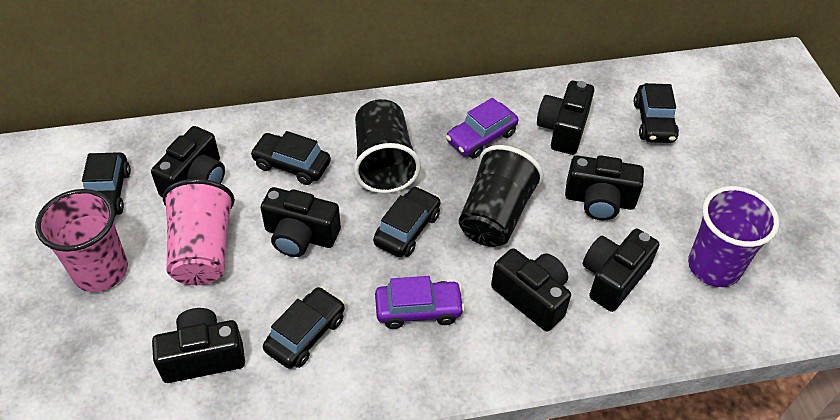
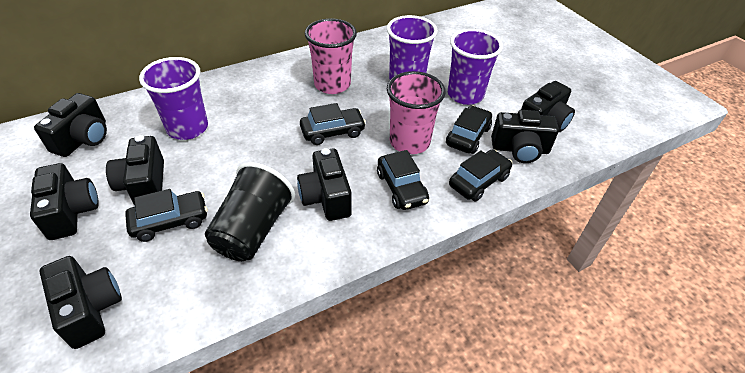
black cup: 2 -> 1
purple car: 2 -> 0
purple cup: 1 -> 3

